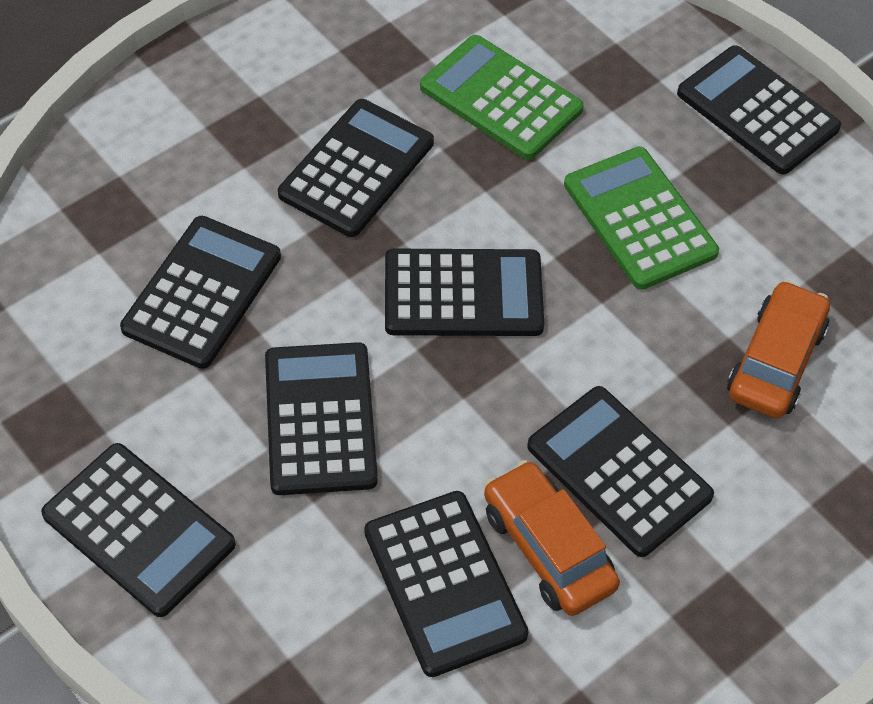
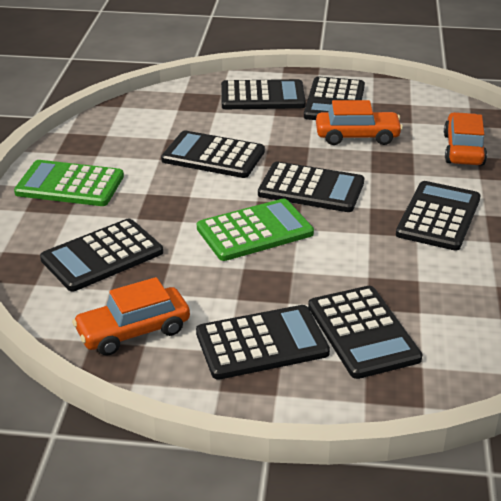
orange car: 2 -> 3

